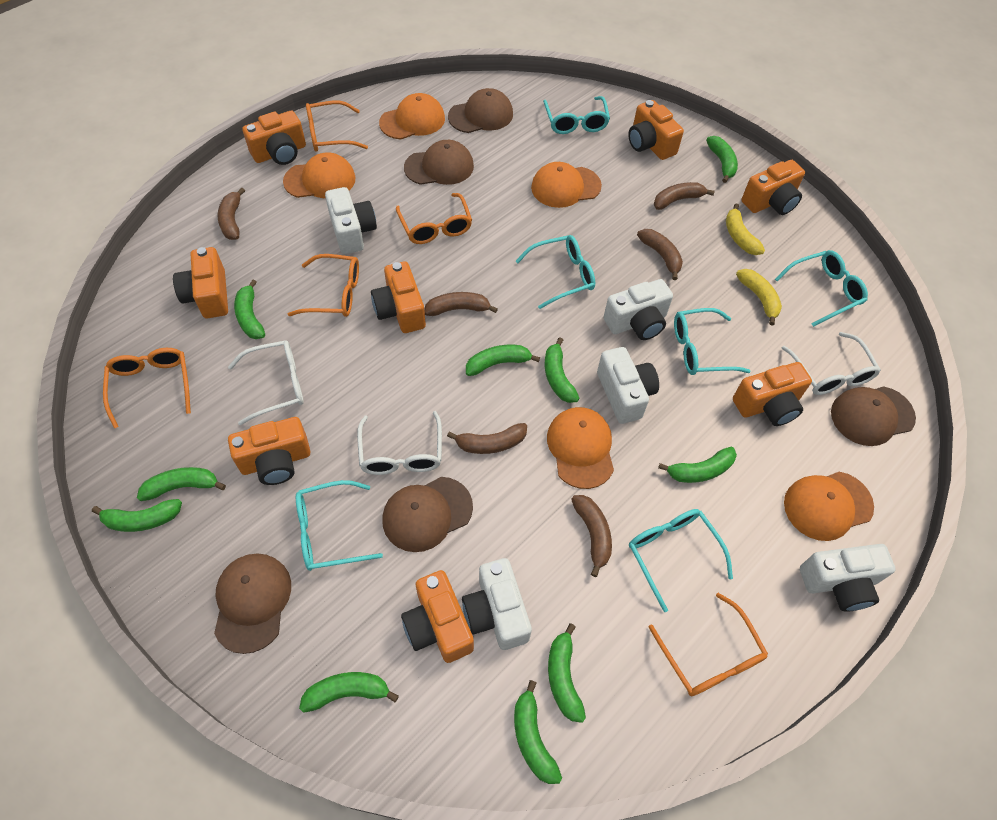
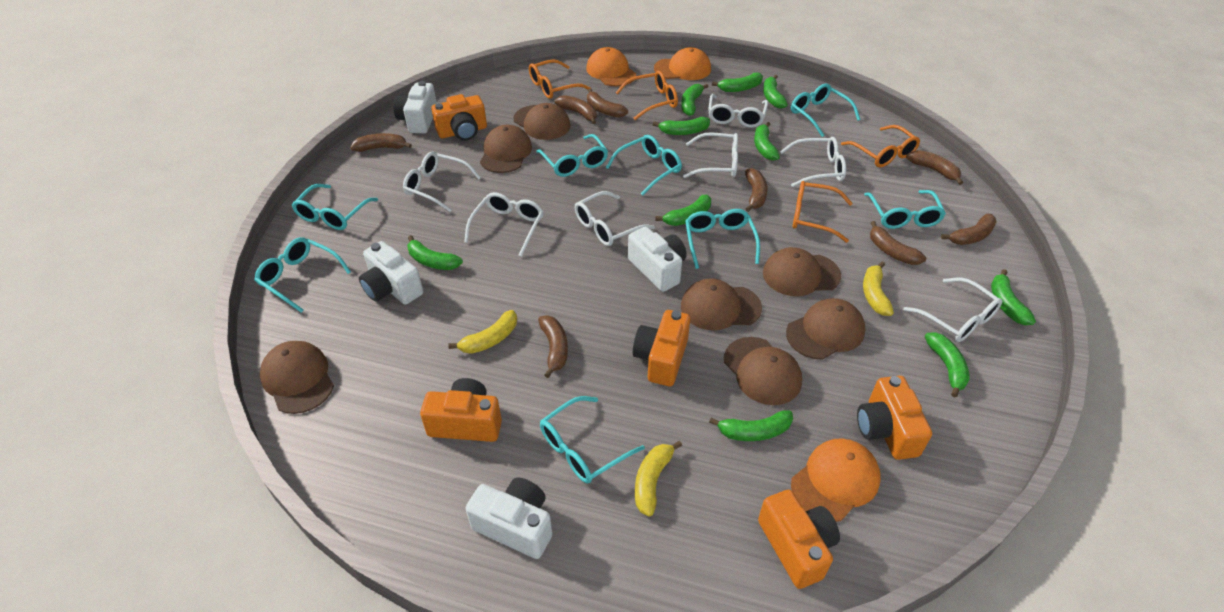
brown banana: 6 -> 8
brown cap: 5 -> 7
orange camera: 8 -> 5
orange cap: 5 -> 3
orange glasses: 5 -> 4
turquoise glasses: 6 -> 8
white camera: 5 -> 4
white glasses: 3 -> 7
yellow banana: 2 -> 3

